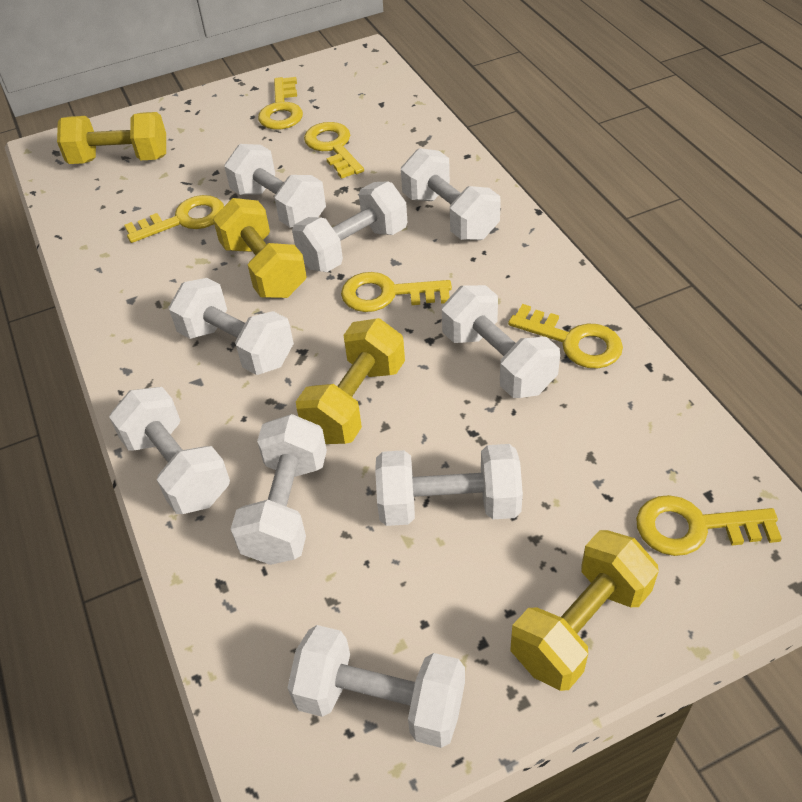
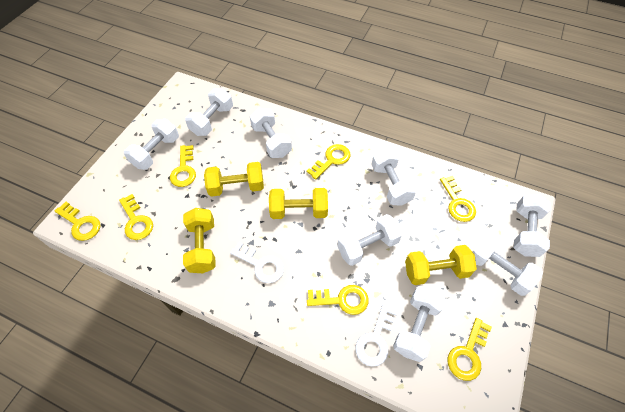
white dumbbell: 9 -> 8
white key: 0 -> 2
yellow key: 6 -> 7

